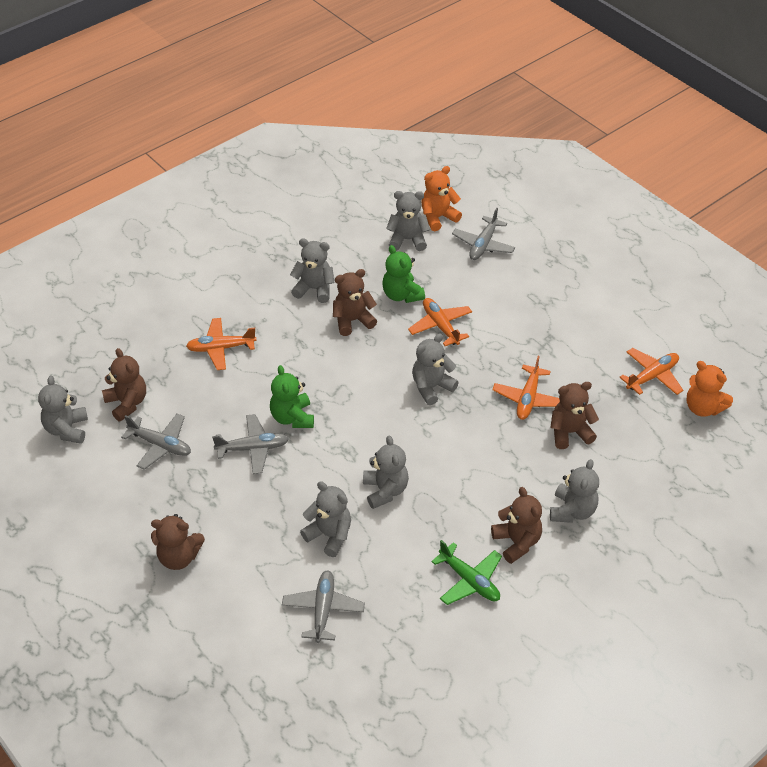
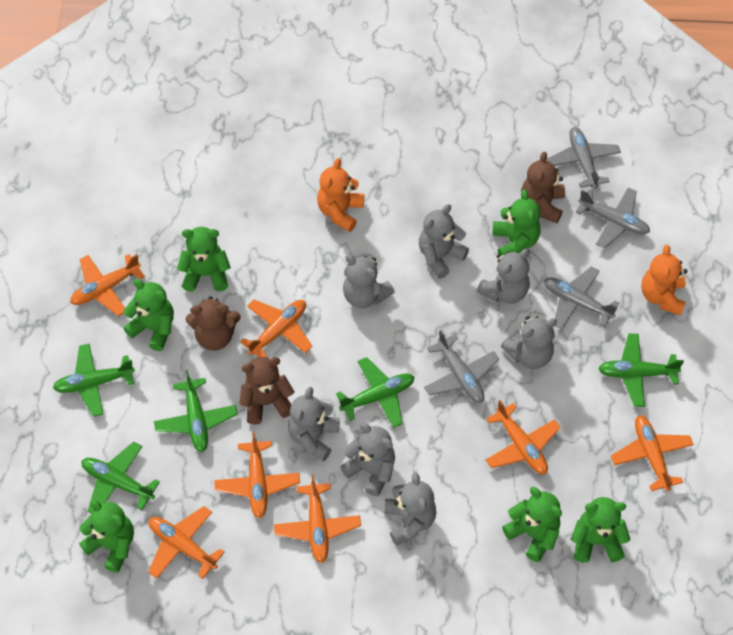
brown teddy bear: 5 -> 3
green plane: 1 -> 5
green teddy bear: 2 -> 6
orange plane: 4 -> 7

